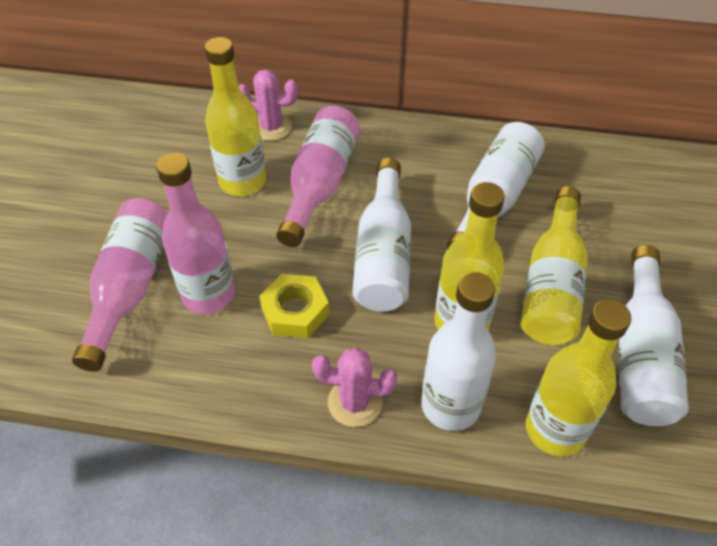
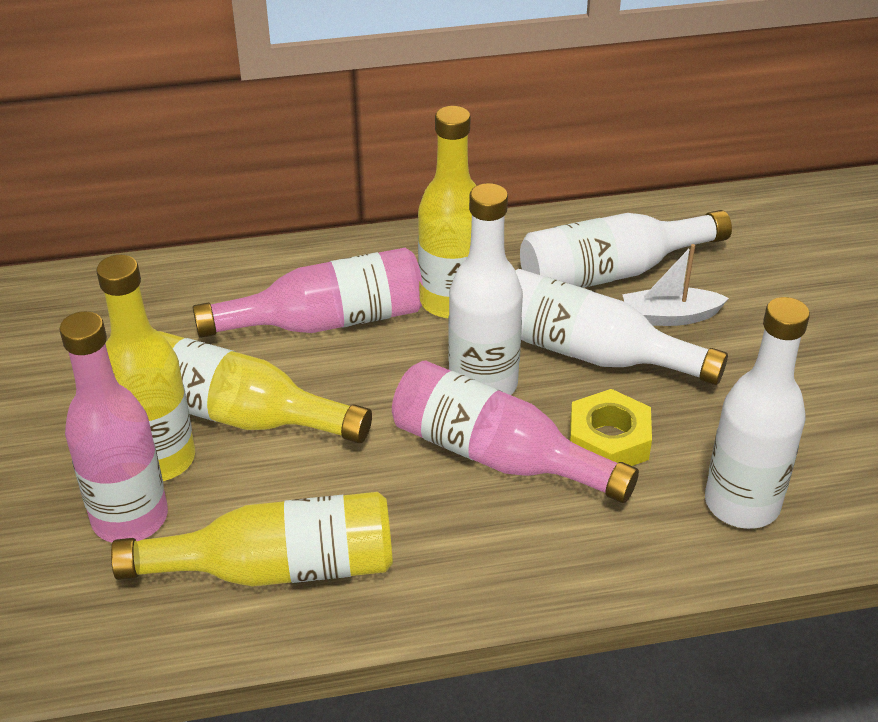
pink cactus: 2 -> 0
white boat: 0 -> 1

